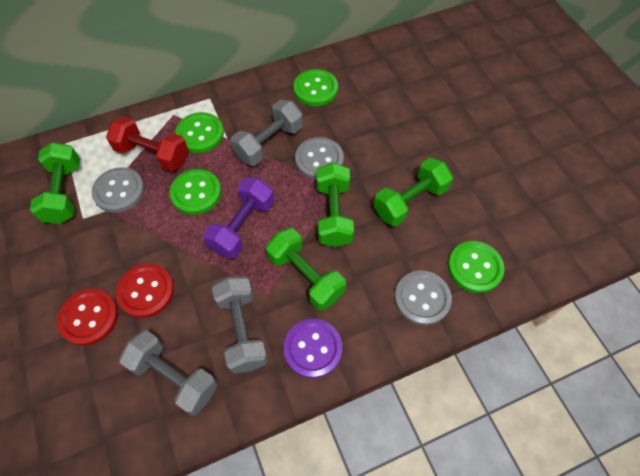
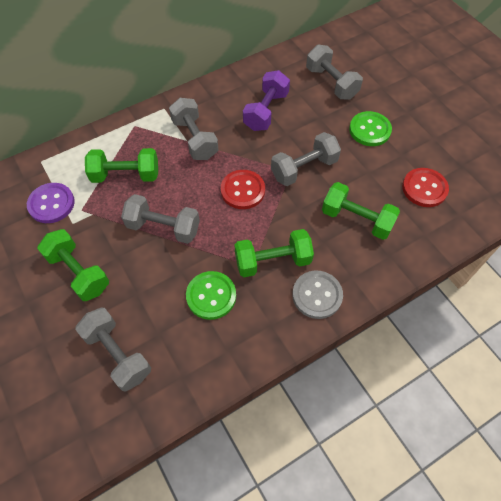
green button: 4 -> 2
grey button: 3 -> 1
grey dumbbell: 3 -> 5
red dumbbell: 1 -> 0

